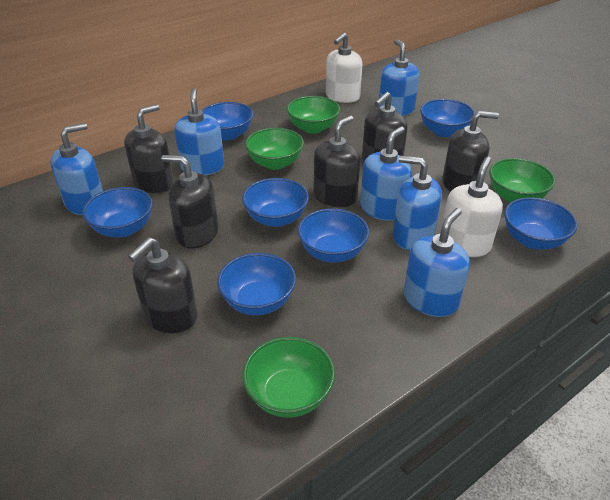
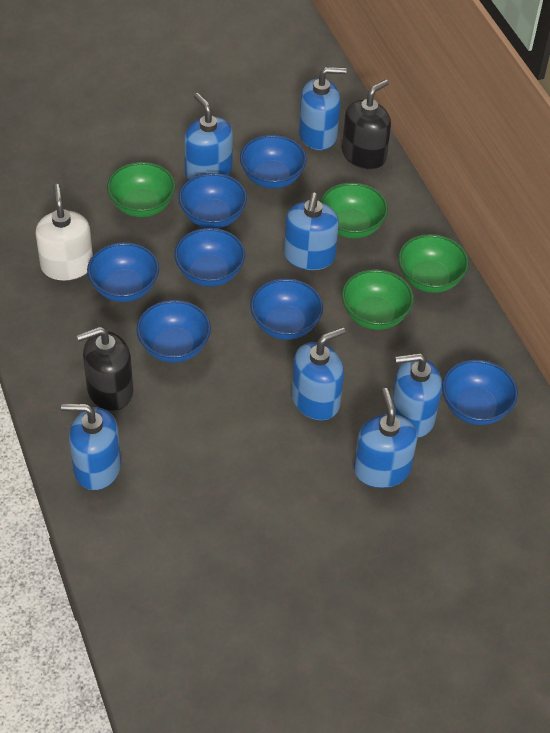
black soap dispenser: 6 -> 2
blue soap dispenser: 6 -> 7
white soap dispenser: 2 -> 1

